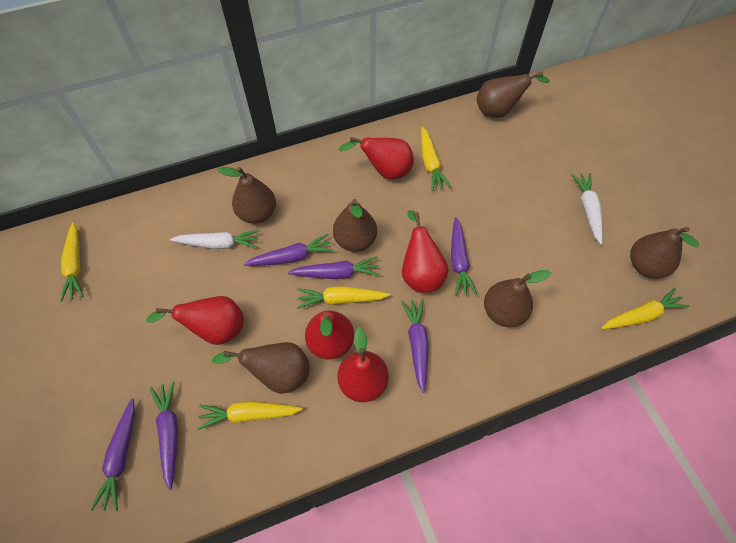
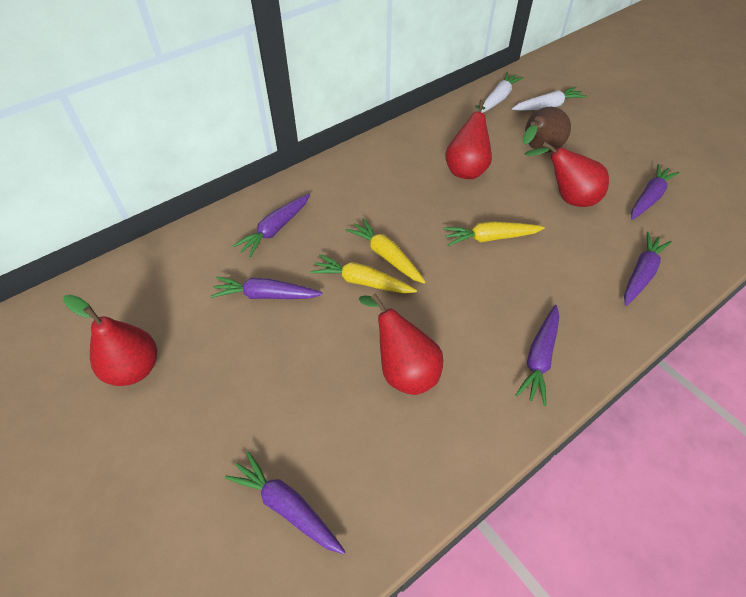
brown pear: 6 -> 1
red pear: 5 -> 4
yellow carrot: 5 -> 3

